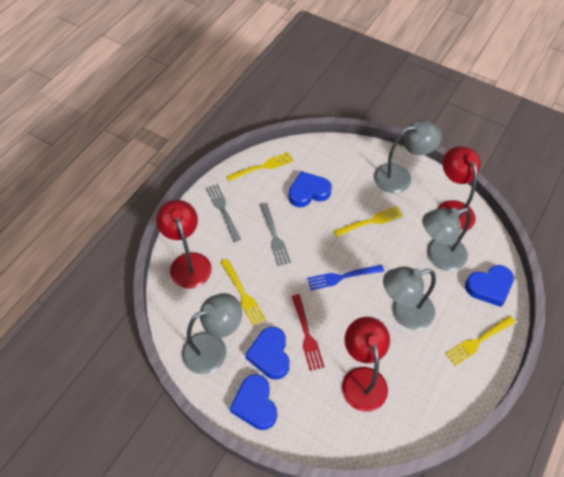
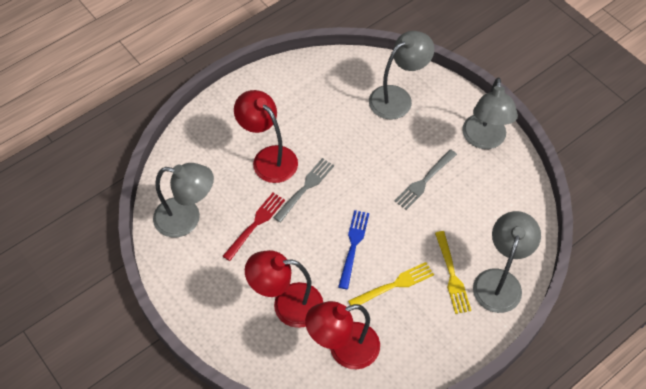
blue heart: 4 -> 0
yellow fork: 4 -> 2

